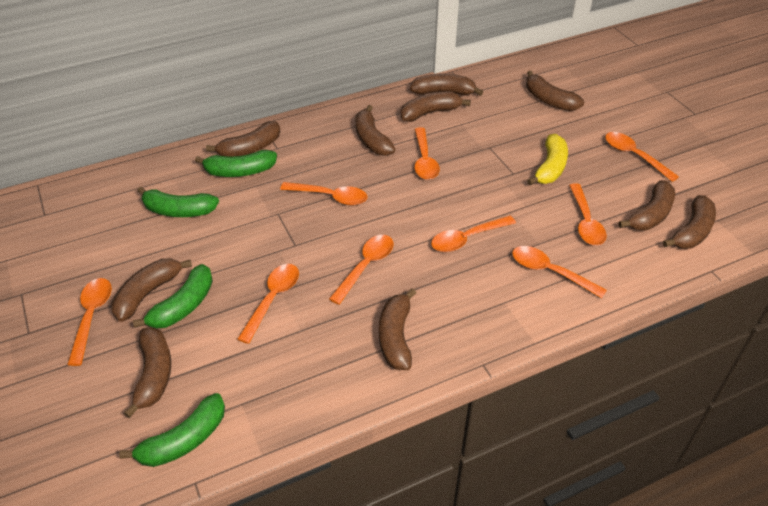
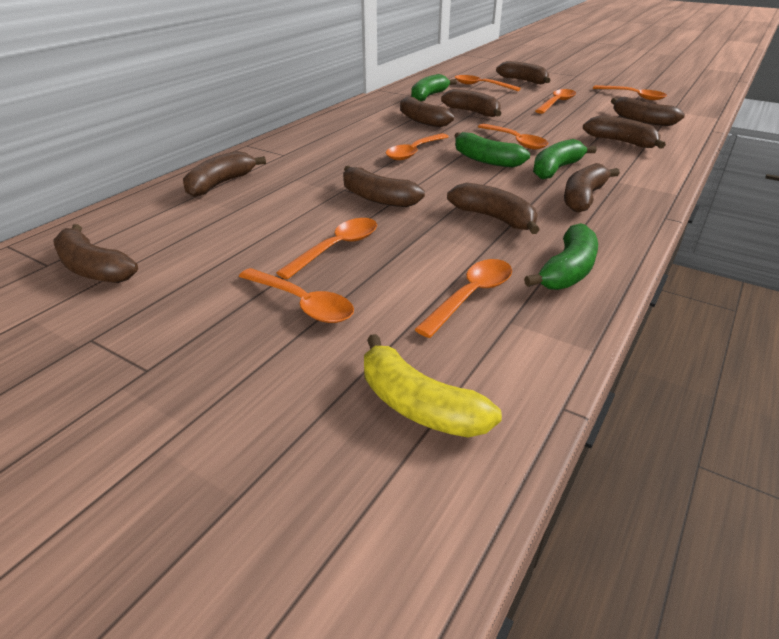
orange spoon: 9 -> 8

